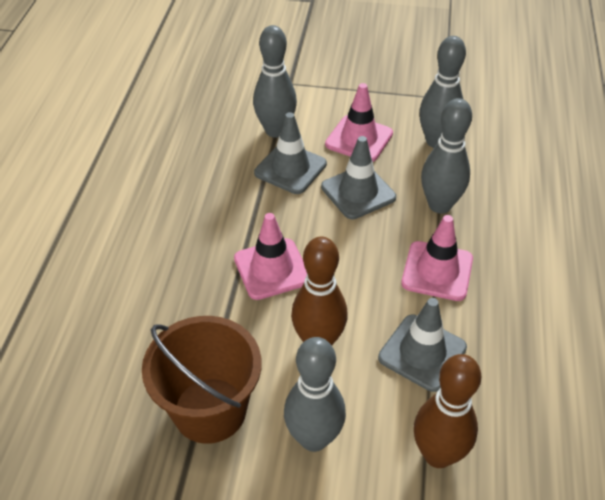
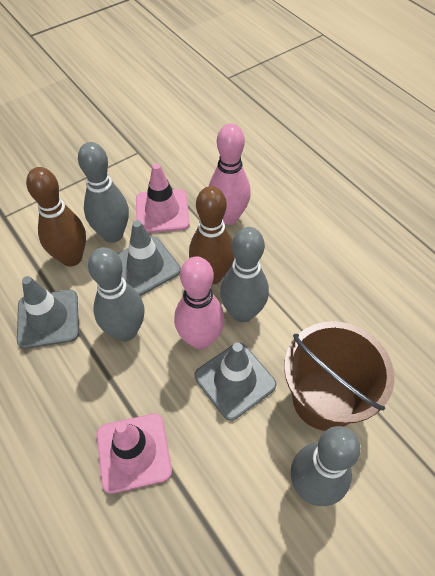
pink bowling pin: 0 -> 2
pink traffic cone: 3 -> 2

